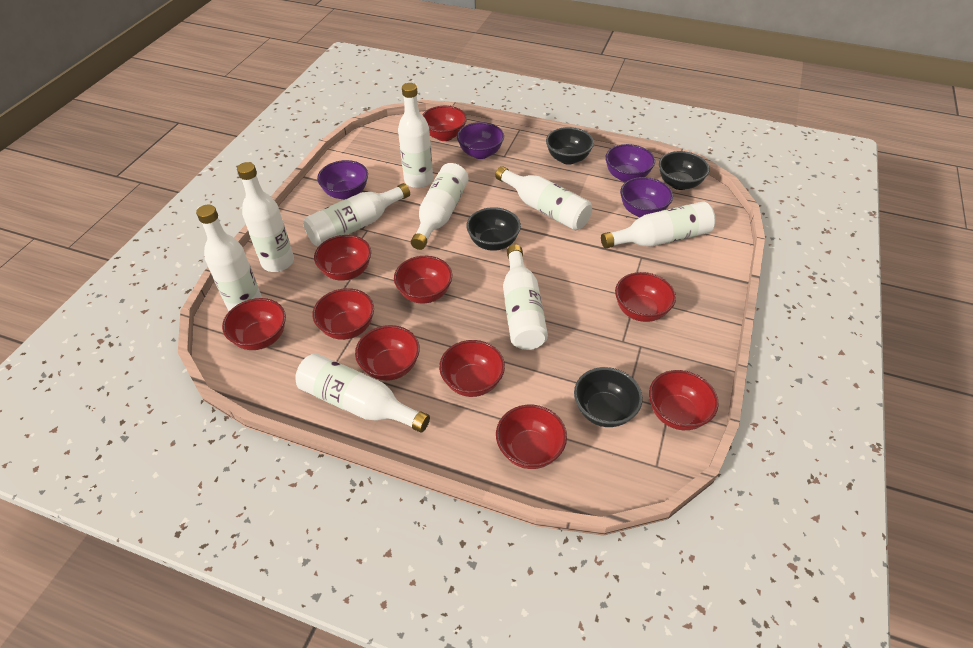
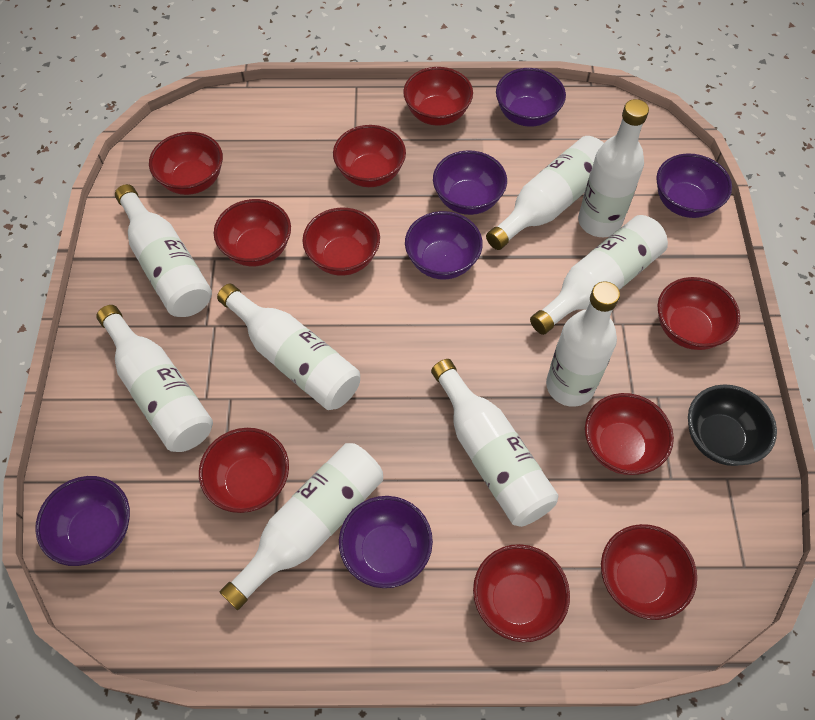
black bowl: 4 -> 1
purple bowl: 4 -> 6

